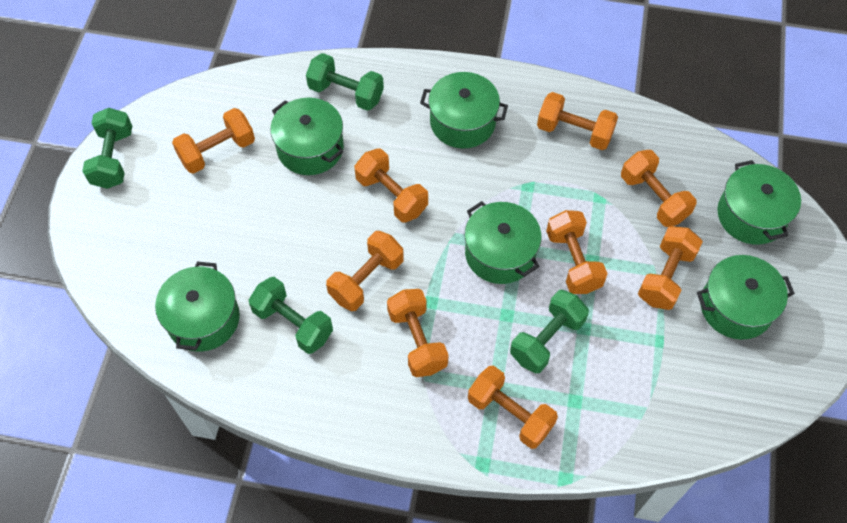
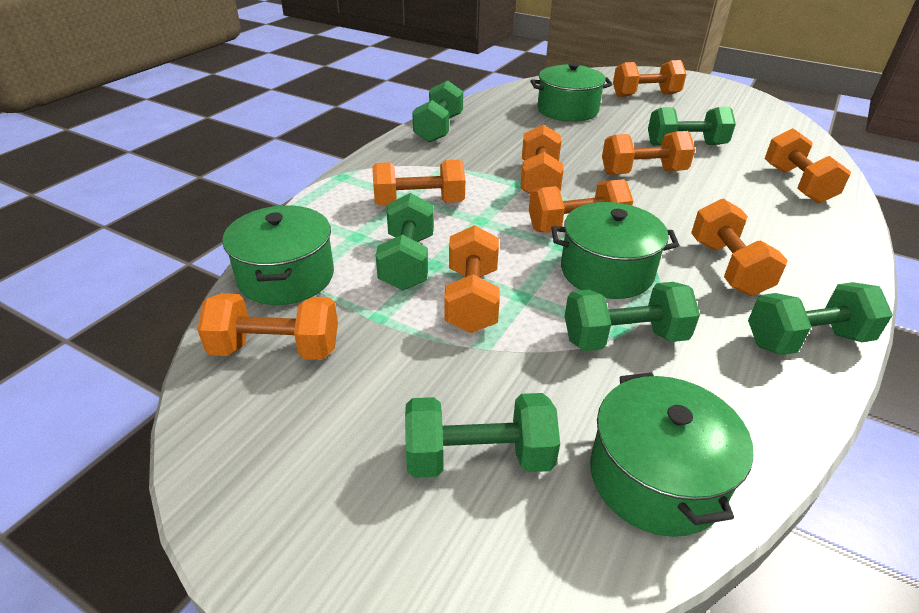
green dumbbell: 4 -> 6
green pot: 6 -> 4

